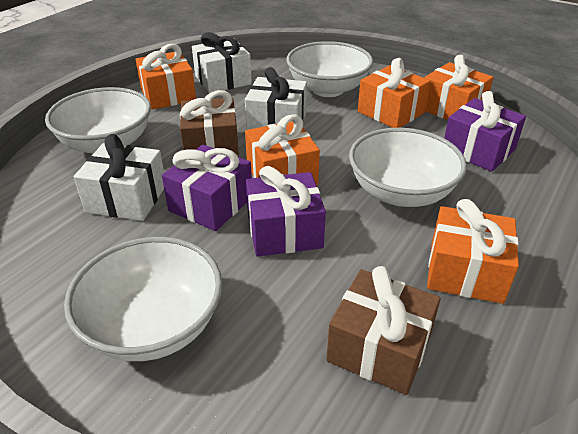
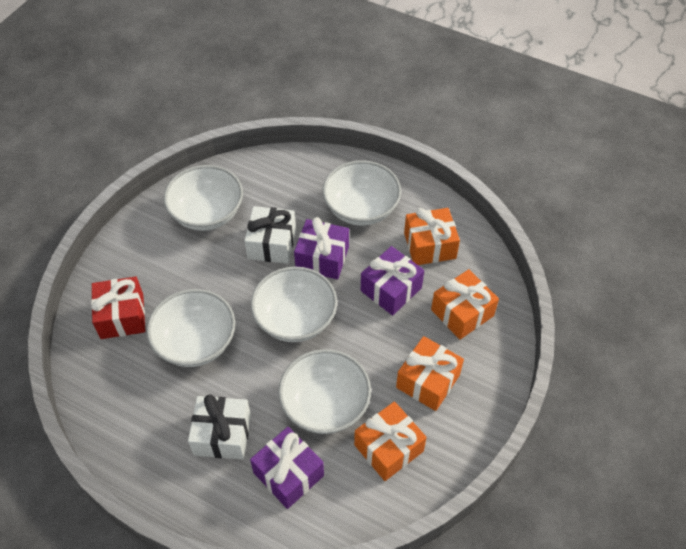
brown gift: 2 -> 0
orange gift: 5 -> 4
red gift: 0 -> 1
white bowl: 4 -> 5
white gift: 3 -> 2

